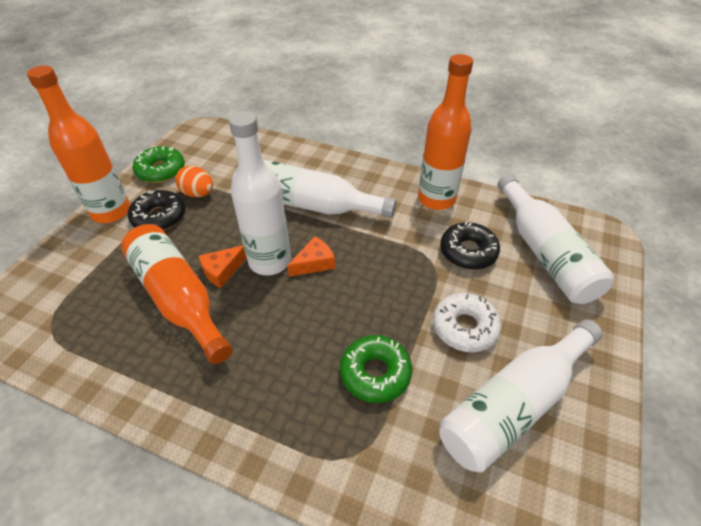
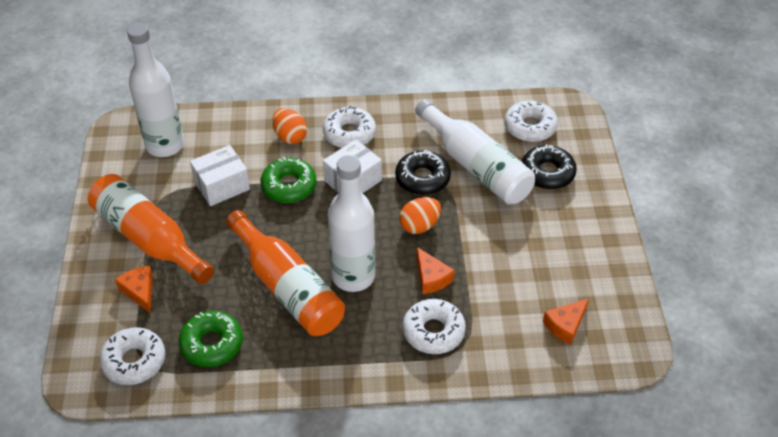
orange bottle: 3 -> 2
orange cheese: 2 -> 3
orange egg: 1 -> 2
white bottle: 4 -> 3
white box: 0 -> 2
white donut: 1 -> 4

